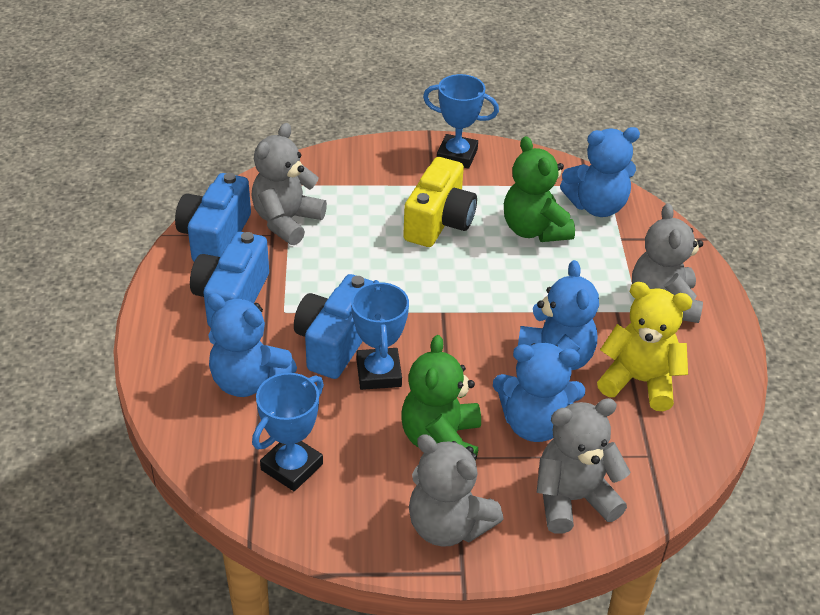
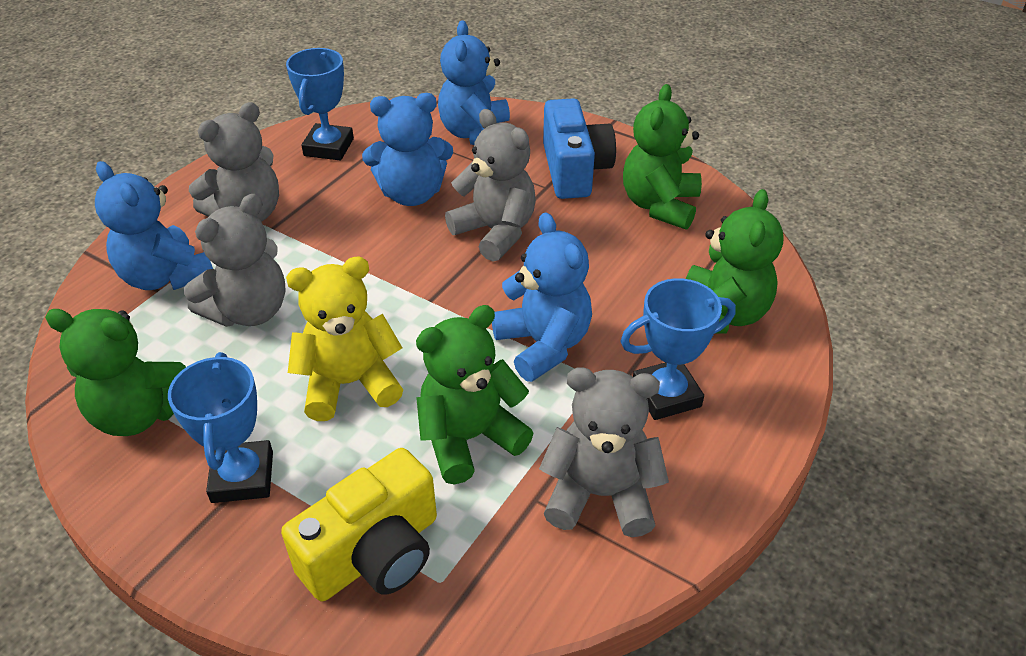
blue camera: 3 -> 1
green teddy bear: 2 -> 4

